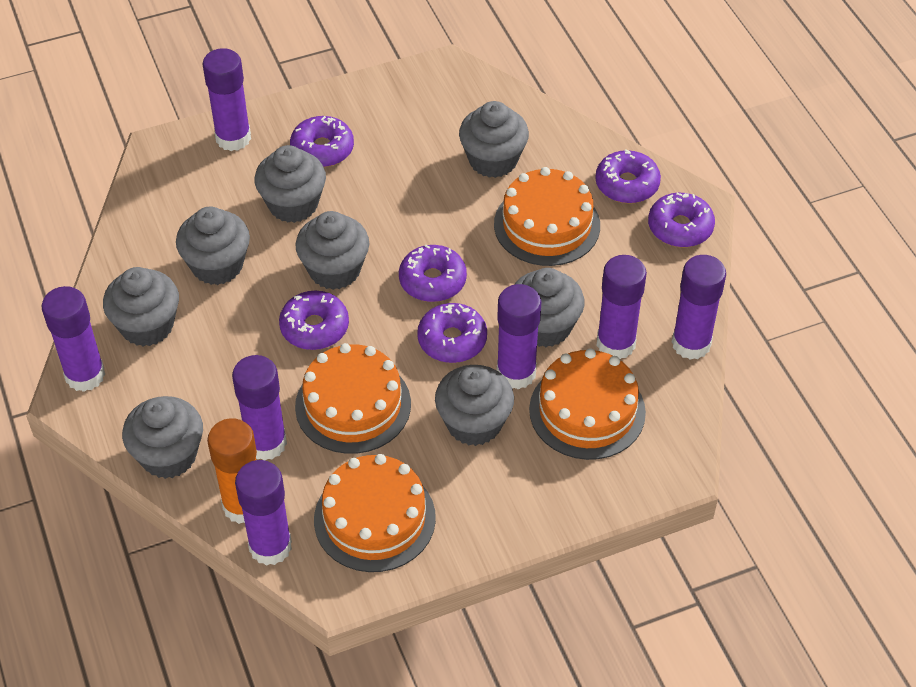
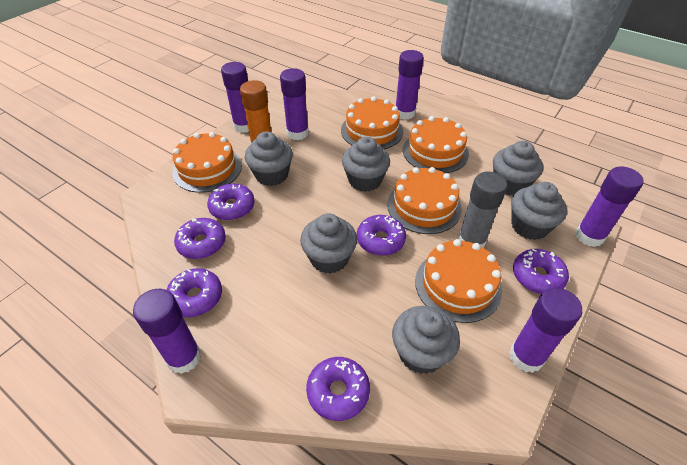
grey cupcake: 8 -> 6
grey glue stick: 0 -> 1
orange cake: 4 -> 5
purple glue stick: 7 -> 6

